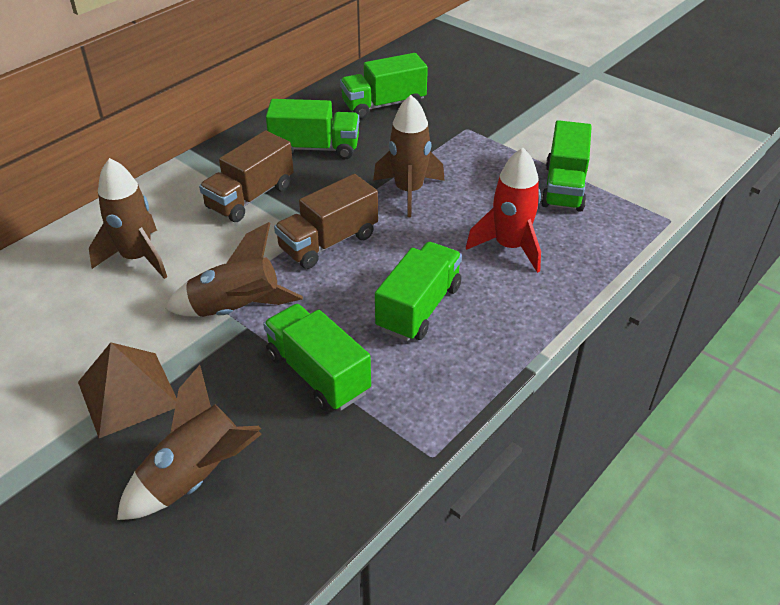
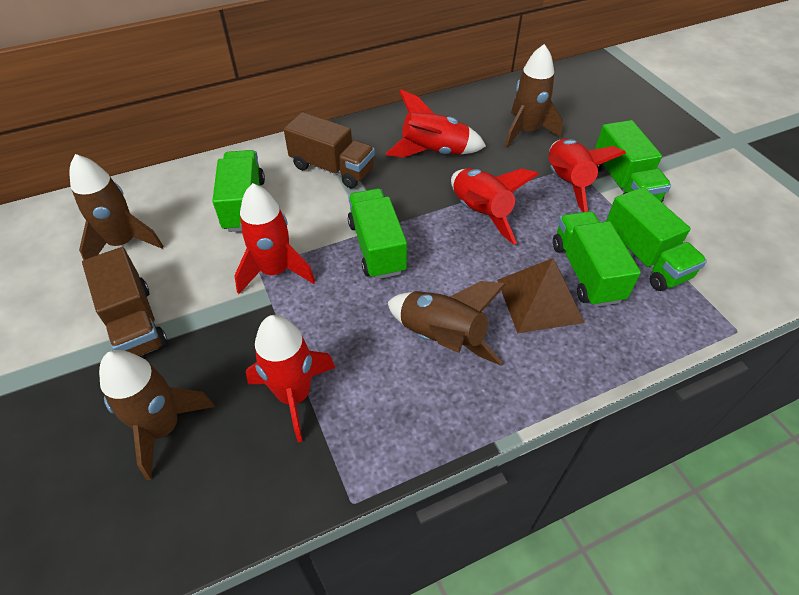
red rocket: 1 -> 5

